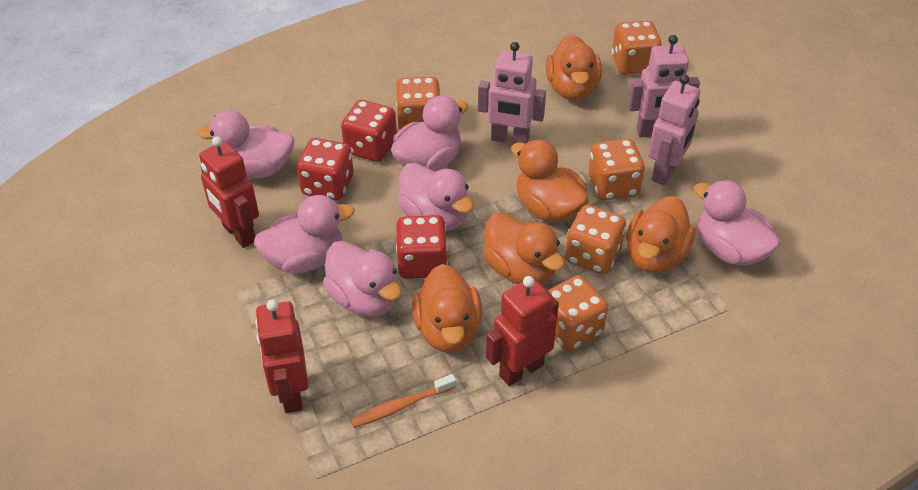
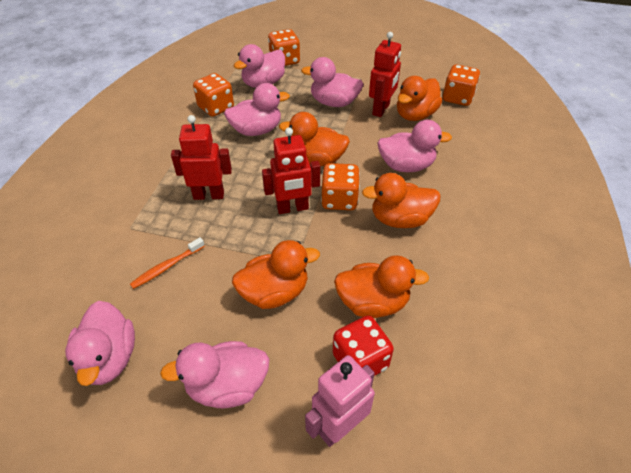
orange dice: 5 -> 4
pink robot: 3 -> 1
red dice: 3 -> 1

